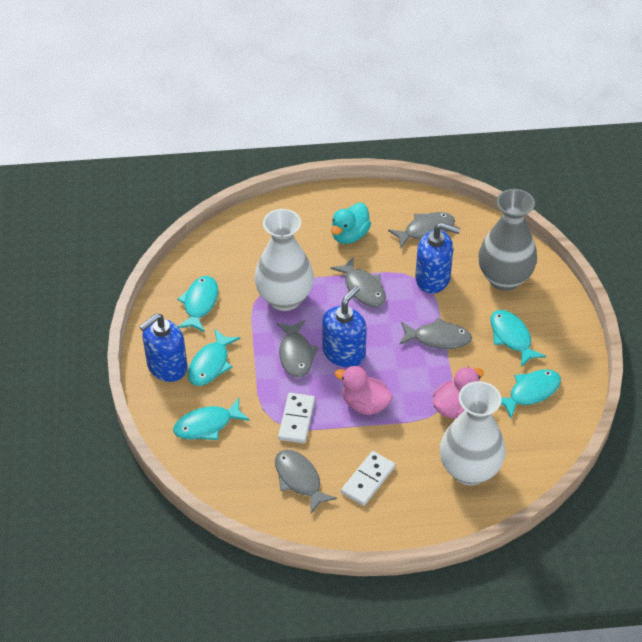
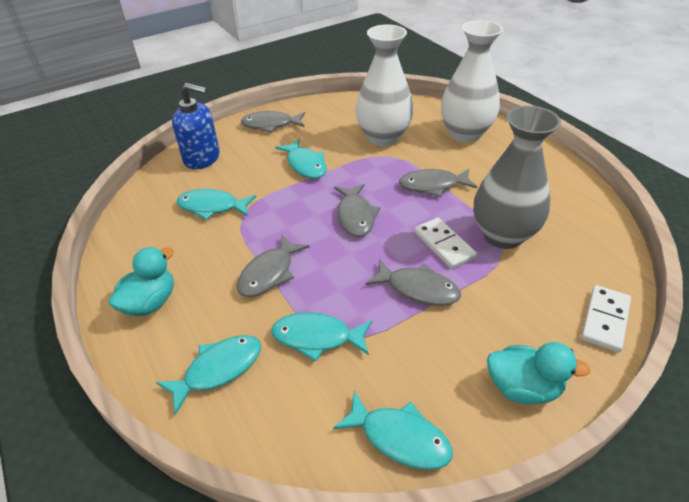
blue soap dispenser: 3 -> 1
pink duck: 2 -> 0
turquoise duck: 1 -> 2

